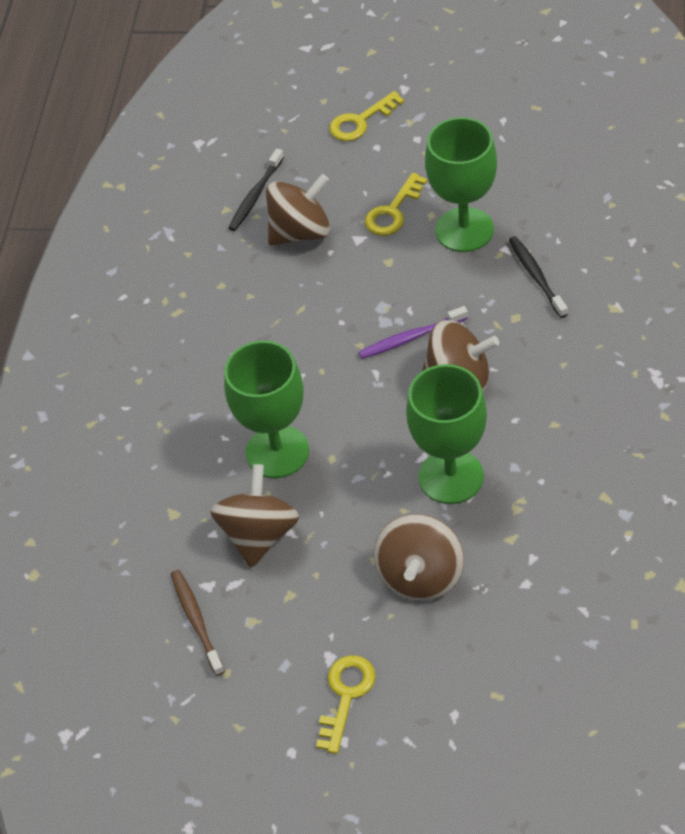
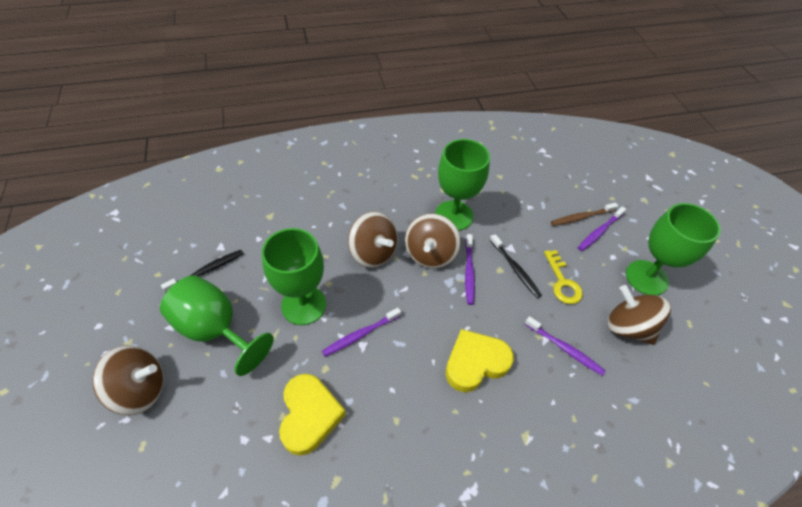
green goblet: 3 -> 4
purple toothbrush: 1 -> 4
yellow heart: 0 -> 2
yellow key: 3 -> 1

